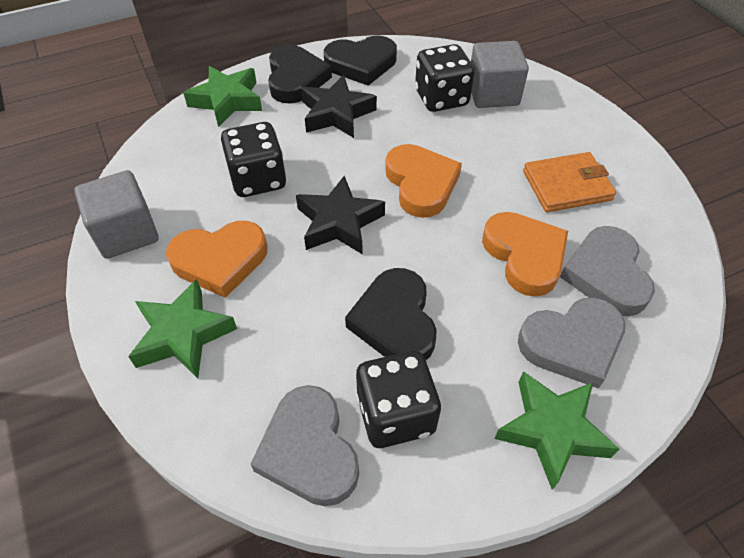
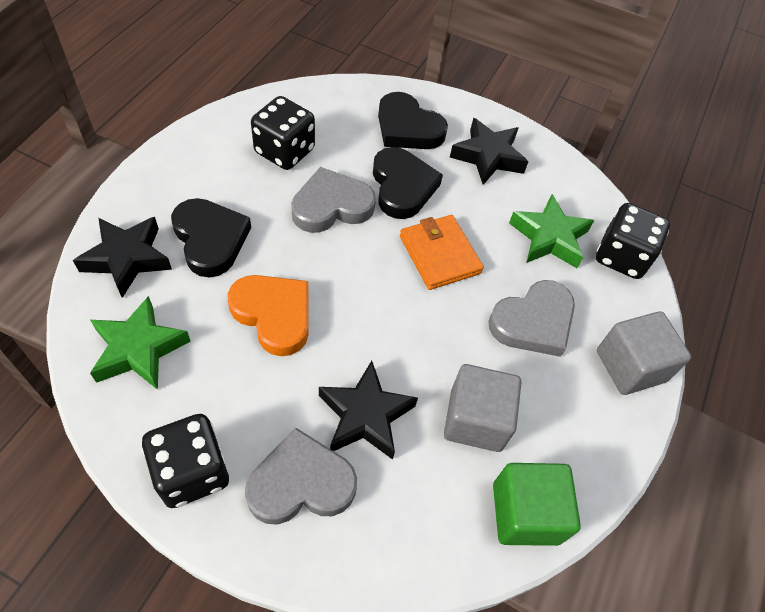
black star: 2 -> 3
green cube: 0 -> 1
green star: 3 -> 2
orange heart: 3 -> 1

